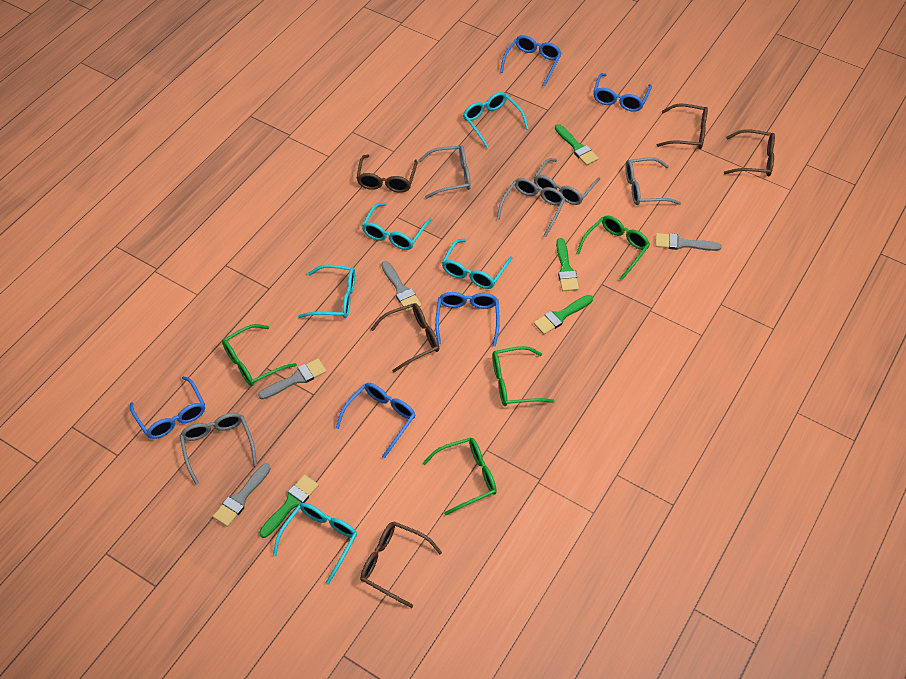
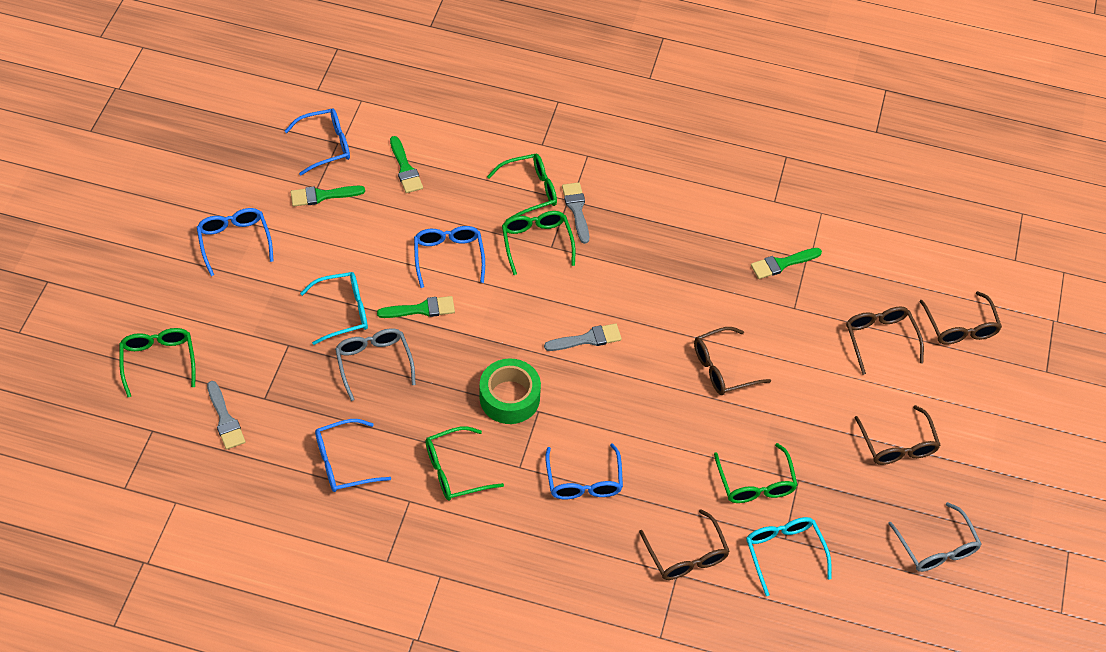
green glasses: 4 -> 5
green tape: 0 -> 1
grey brush: 4 -> 3
grey glasses: 5 -> 2
turquoise glasses: 5 -> 2

